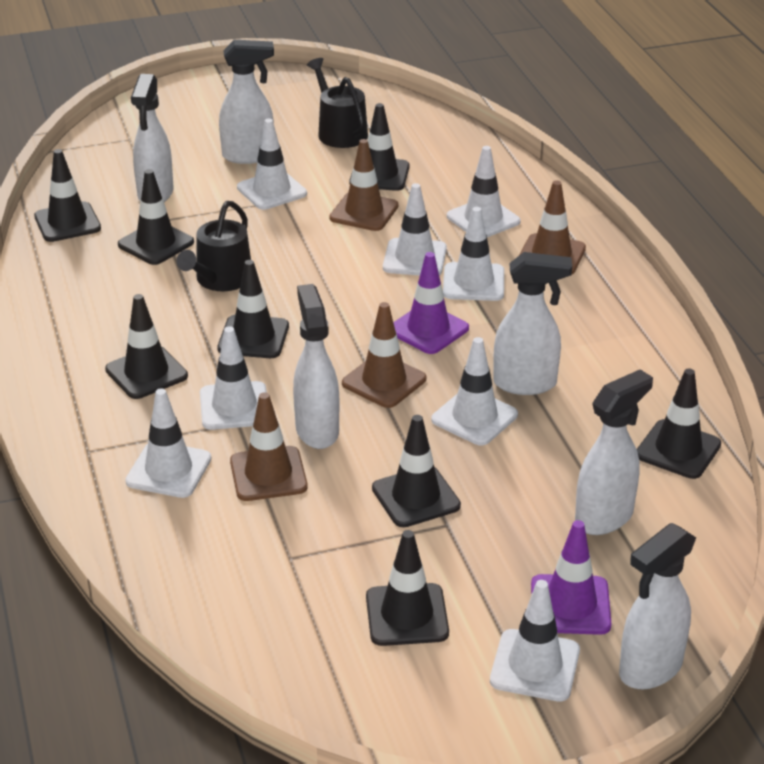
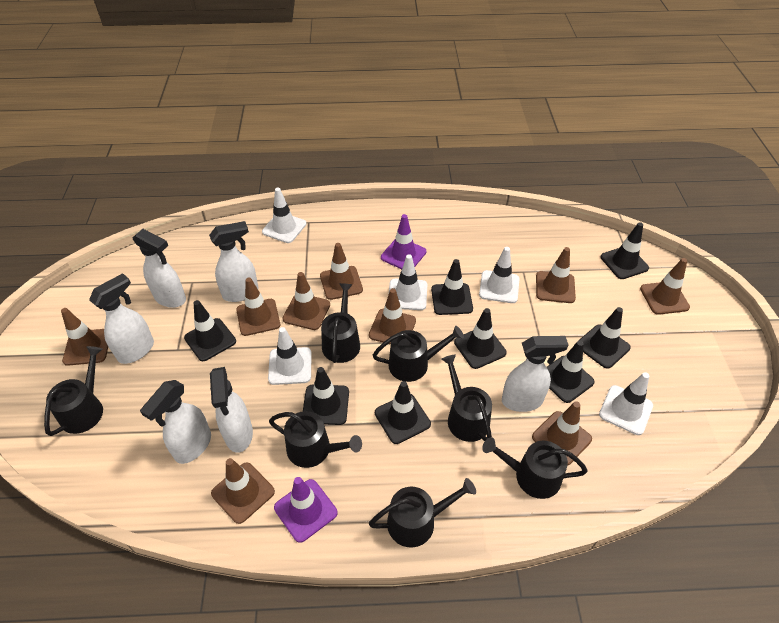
black watering can: 2 -> 7
brown traffic cone: 4 -> 9
white traffic cone: 8 -> 5

